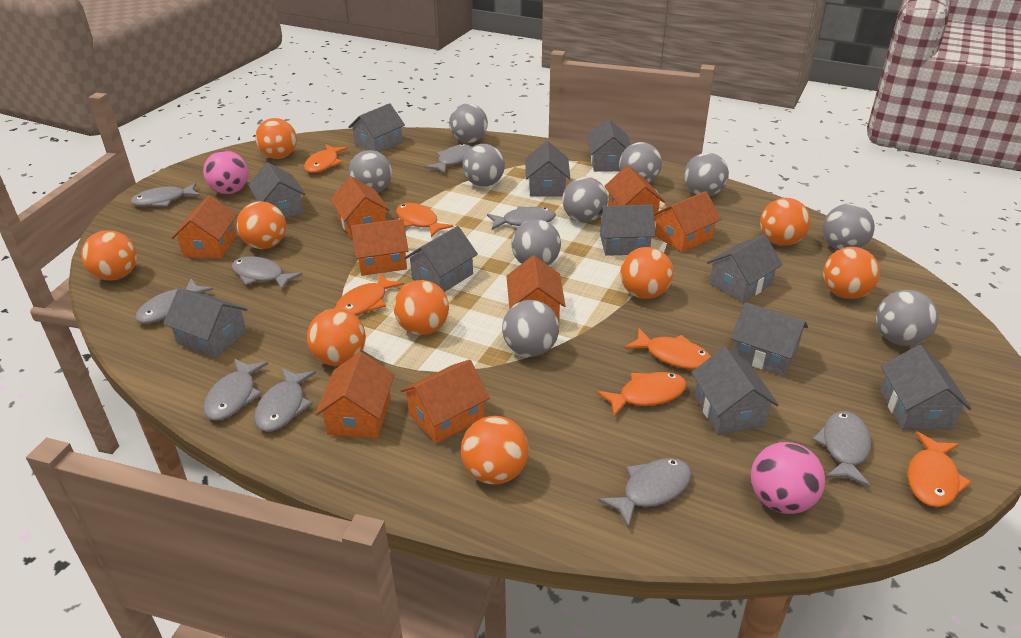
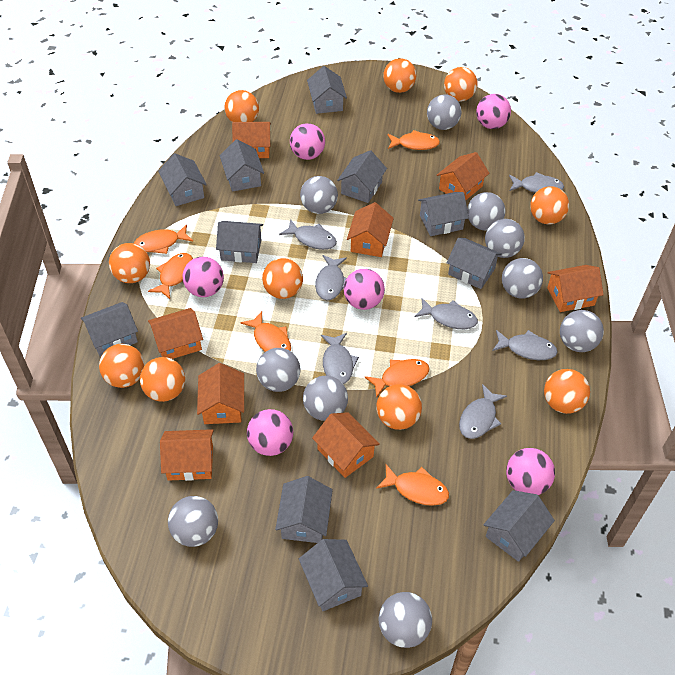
grey fish: 9 -> 7
orange ball: 9 -> 10
pink ball: 2 -> 6

